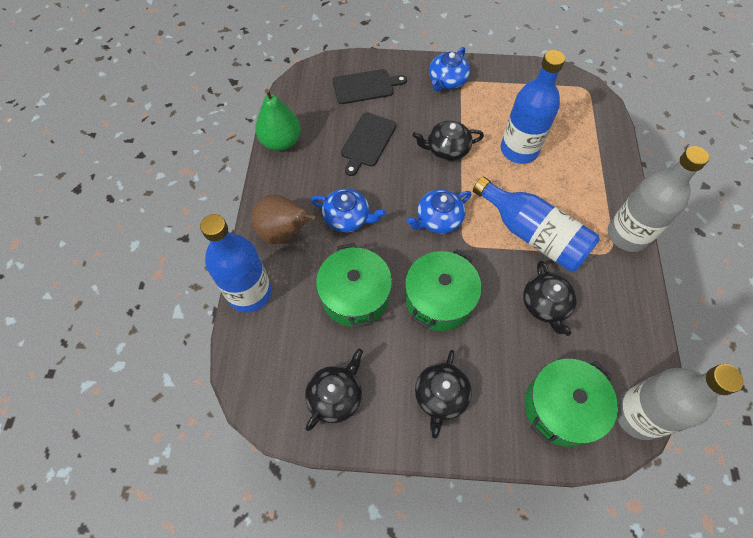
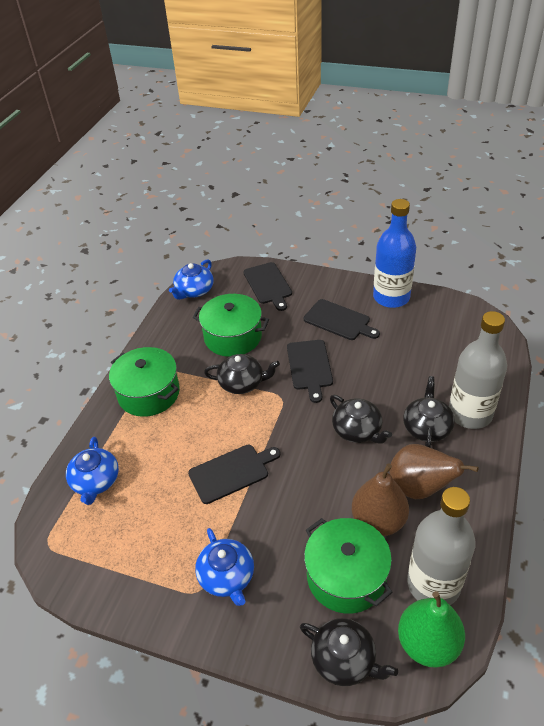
black cutting board: 2 -> 4
blue bottle: 3 -> 1
brown pear: 1 -> 2

